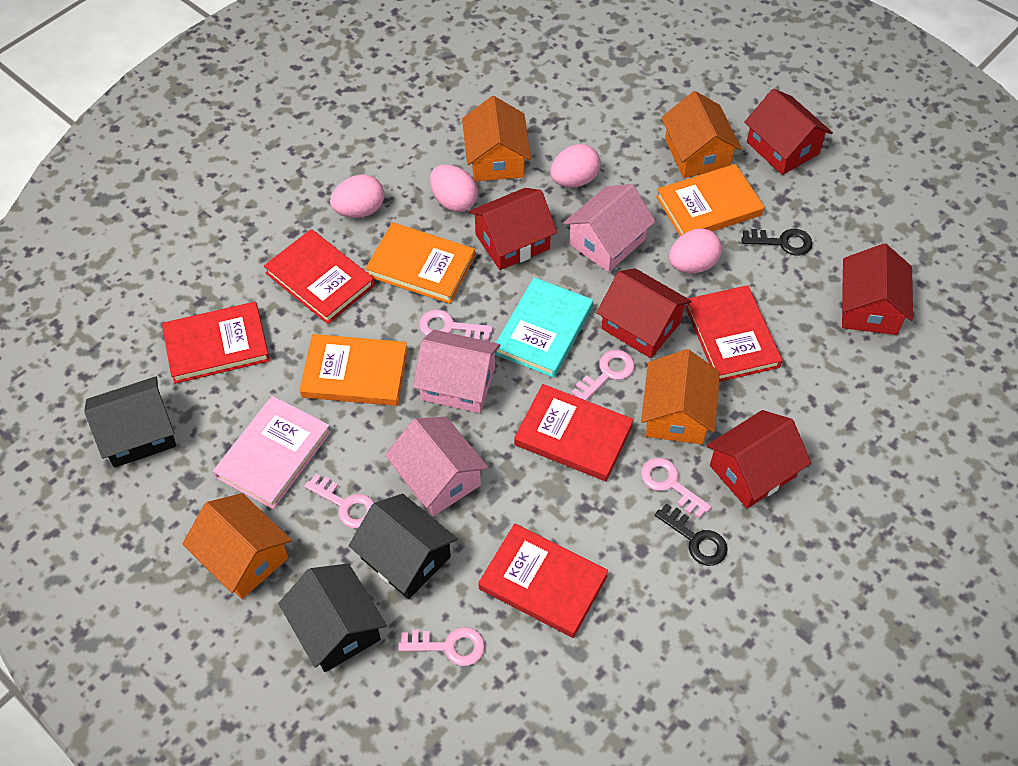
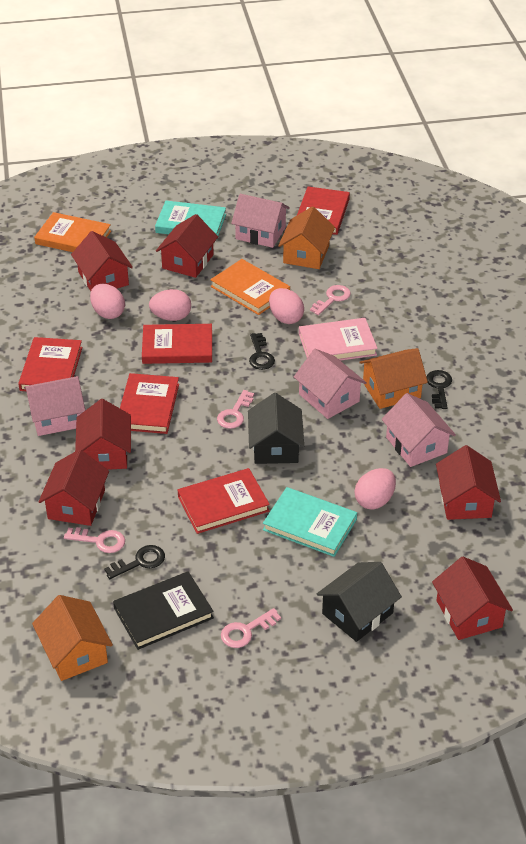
black book: 0 -> 1
black house: 3 -> 2
black key: 2 -> 3
orange book: 3 -> 2
orange house: 4 -> 3
pink house: 3 -> 4
pink key: 5 -> 4
red house: 5 -> 6
turquoise book: 1 -> 2

